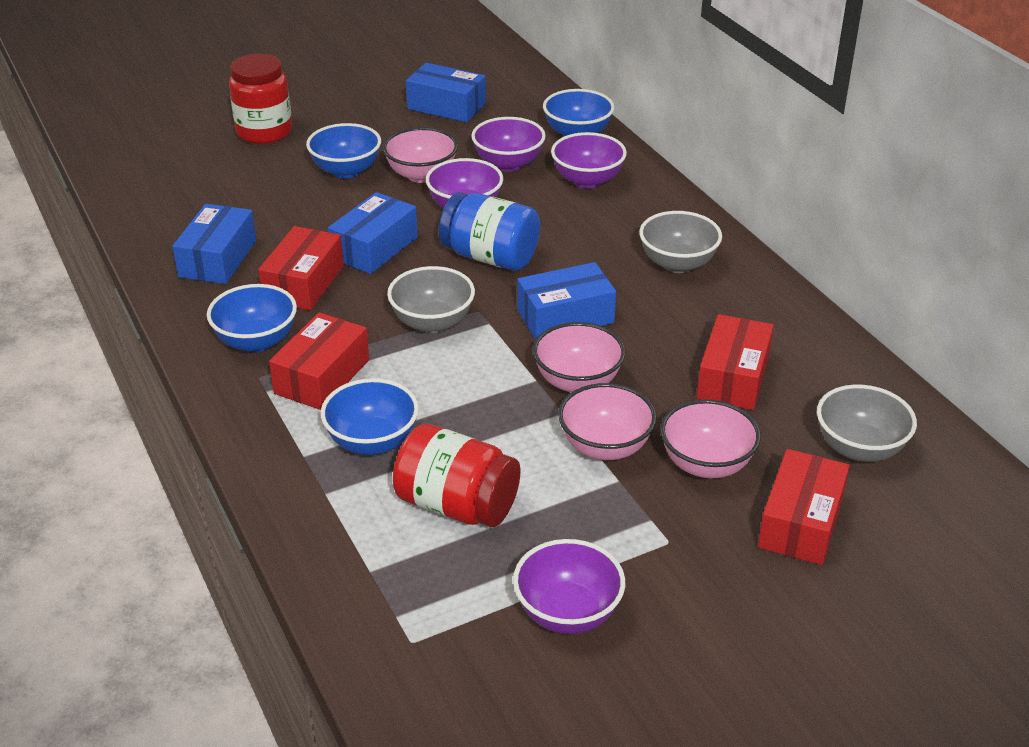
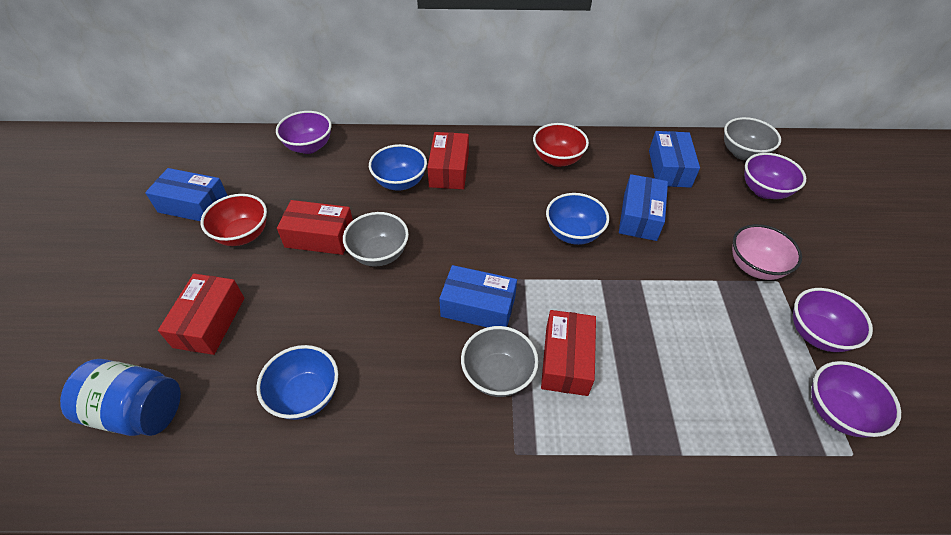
blue bowl: 4 -> 3
pink bowl: 4 -> 1
red bowl: 0 -> 2
red jar: 2 -> 0

